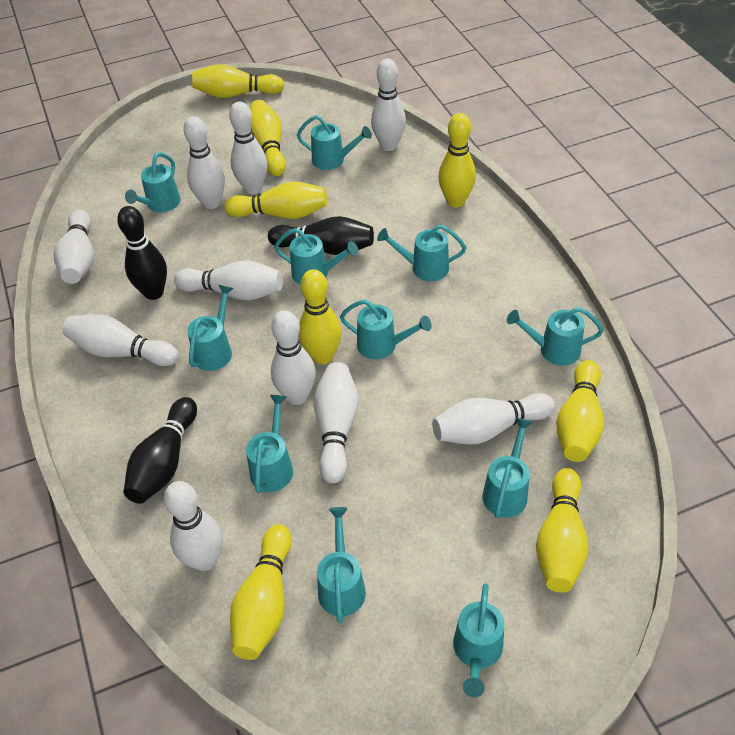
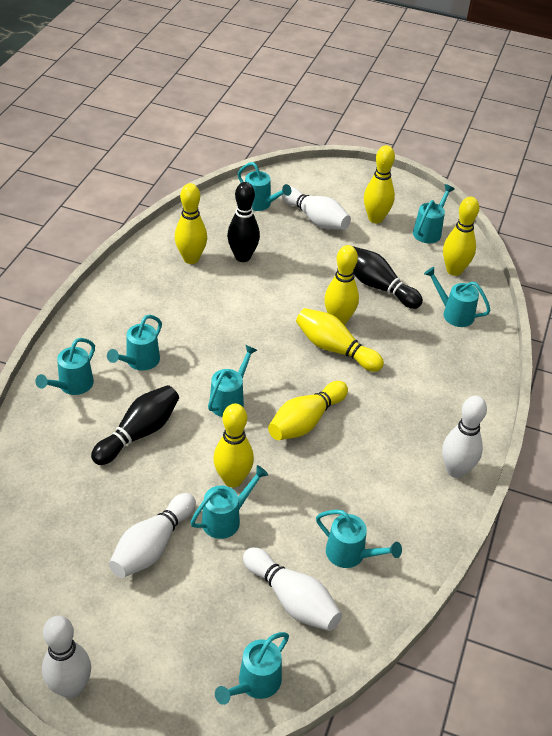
turquoise watering can: 11 -> 9
white bowling pin: 10 -> 5
yellow bowling pin: 8 -> 7

